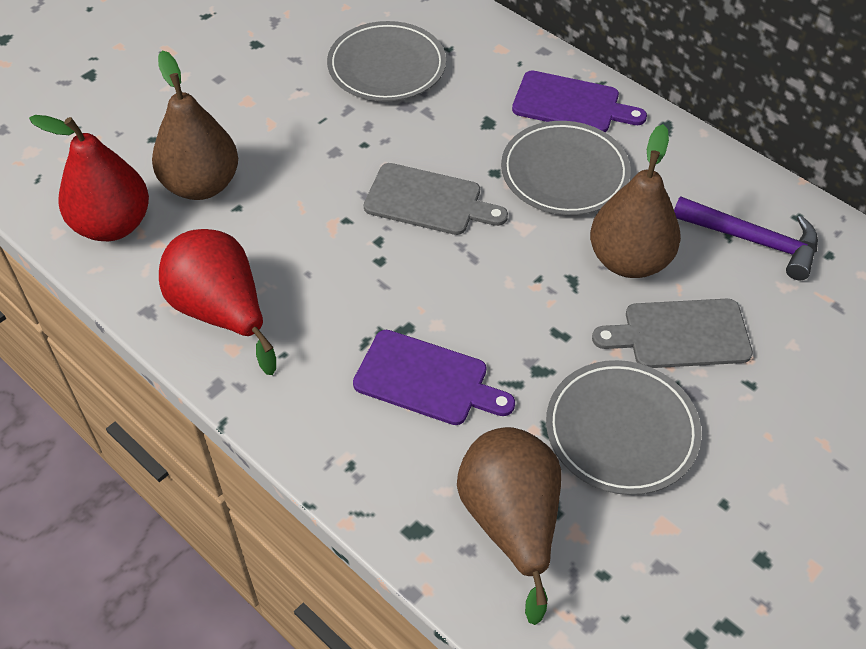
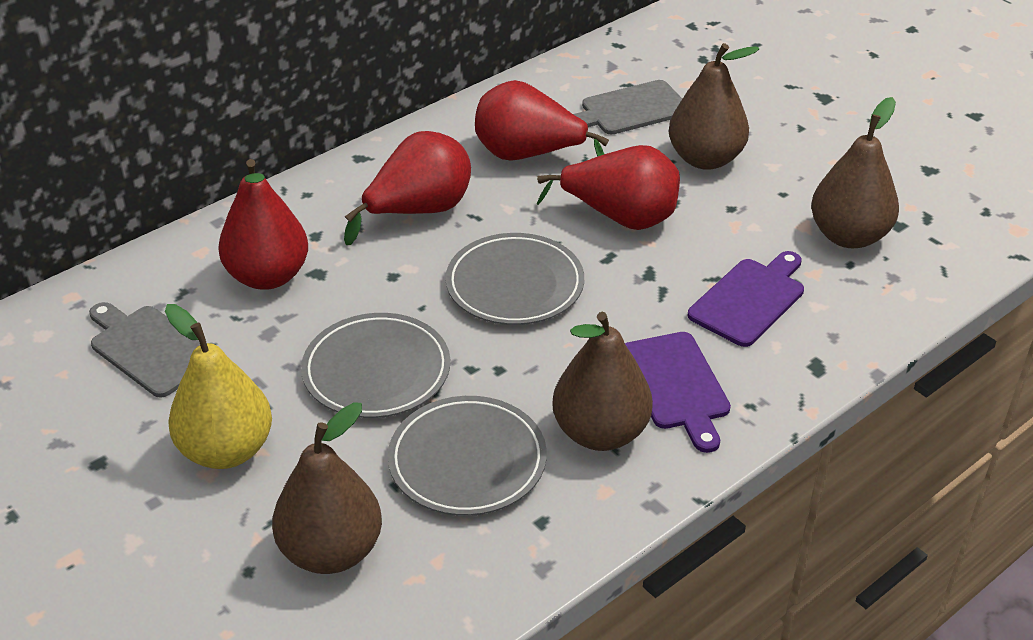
brown pear: 3 -> 4
purple hammer: 1 -> 0
red pear: 2 -> 4
yellow pear: 0 -> 1

